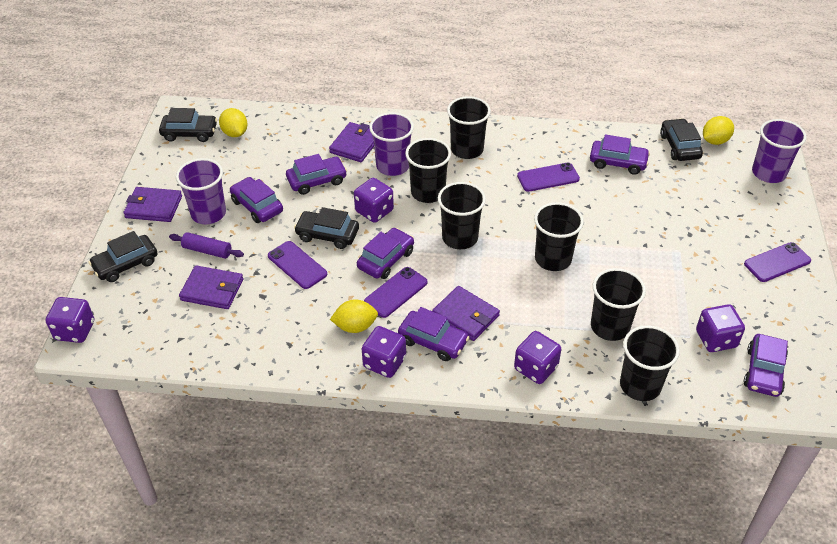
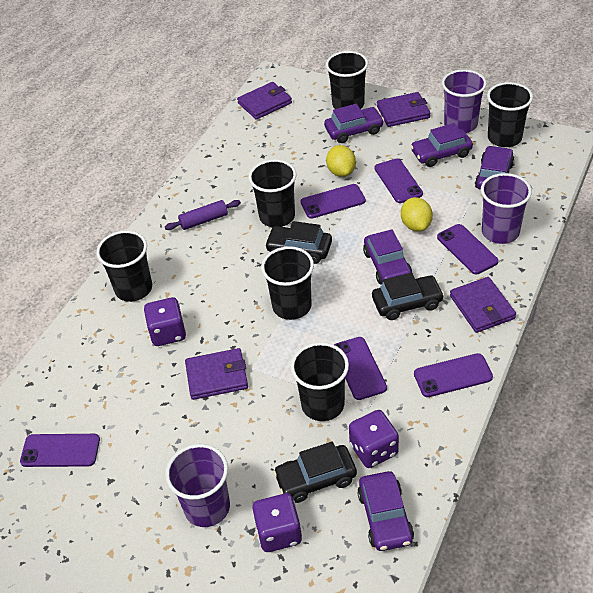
black car: 4 -> 3
purple car: 6 -> 5
purple dice: 5 -> 3
purple phone: 4 -> 6
yellow lemon: 3 -> 2

